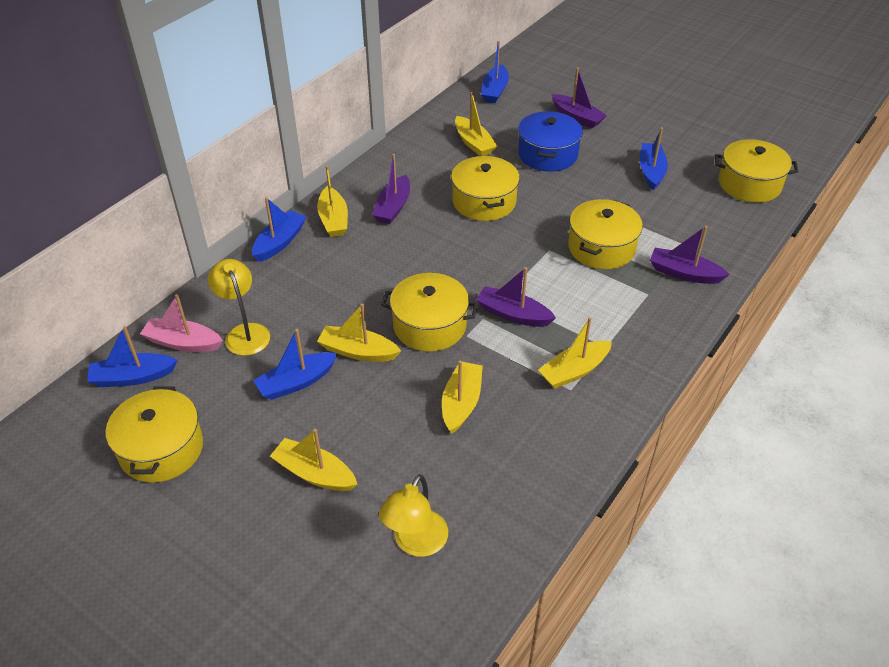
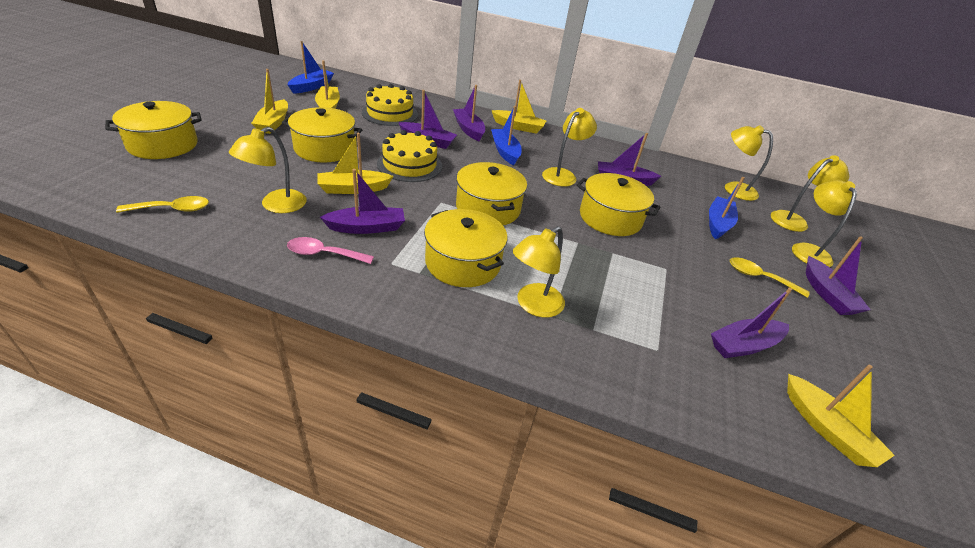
blue boat: 5 -> 3
blue pot: 1 -> 0
pink boat: 1 -> 0
pink spoon: 0 -> 1
purple boat: 4 -> 6
yellow boat: 6 -> 5
yellow cake: 0 -> 2
yellow lamp: 2 -> 6
yellow spoon: 0 -> 2

